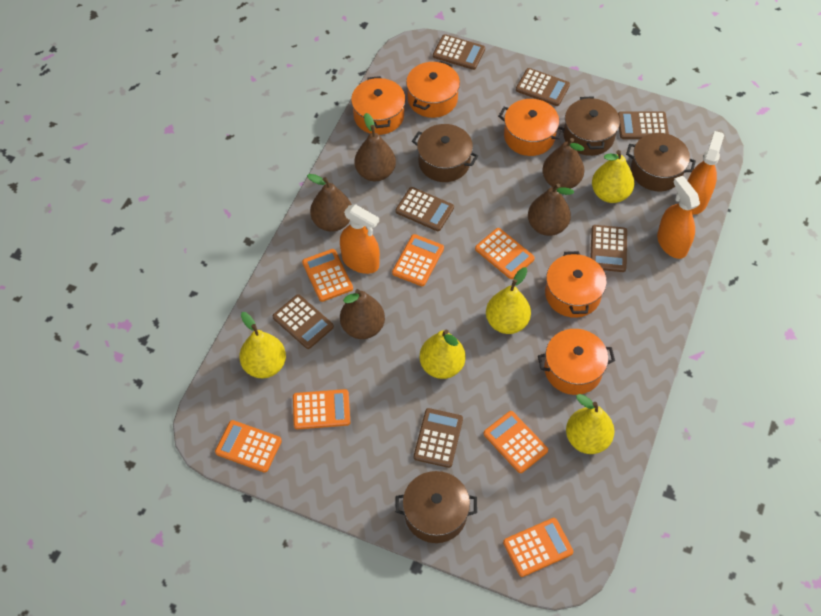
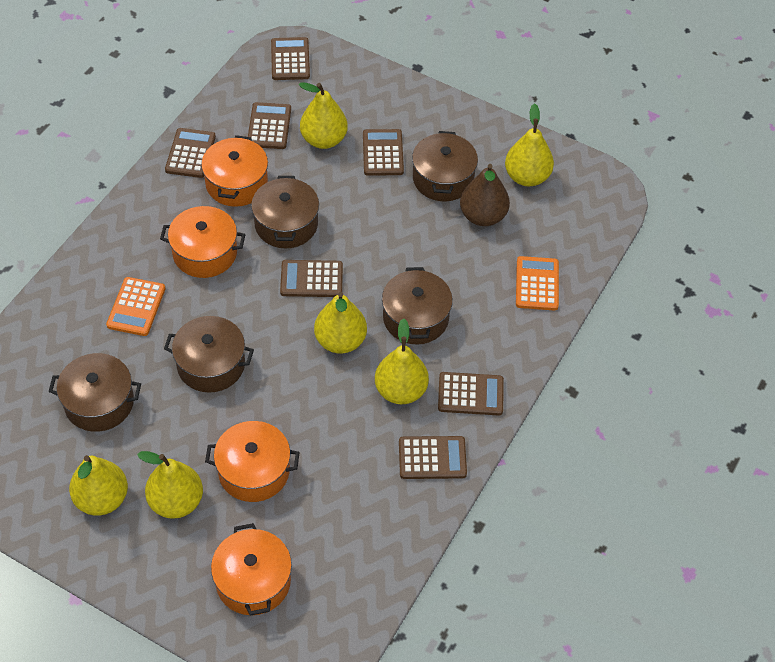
brown pear: 5 -> 1
brown pot: 4 -> 5
orange calculator: 7 -> 2
orange pot: 5 -> 4
orange spray bottle: 3 -> 0
yellow pear: 5 -> 6

